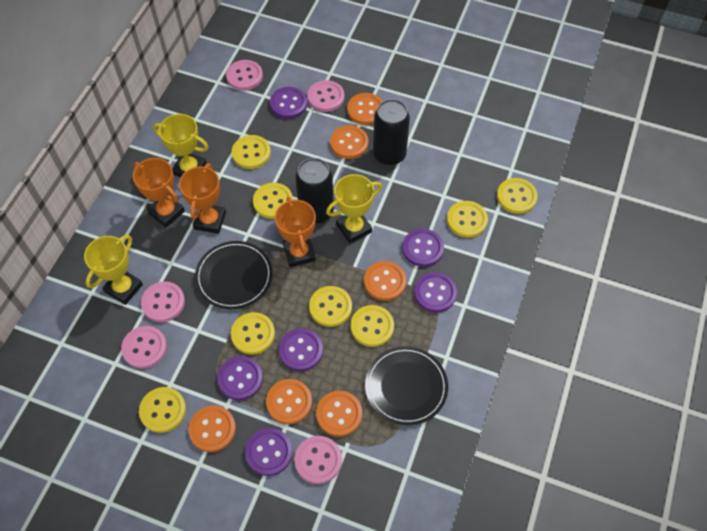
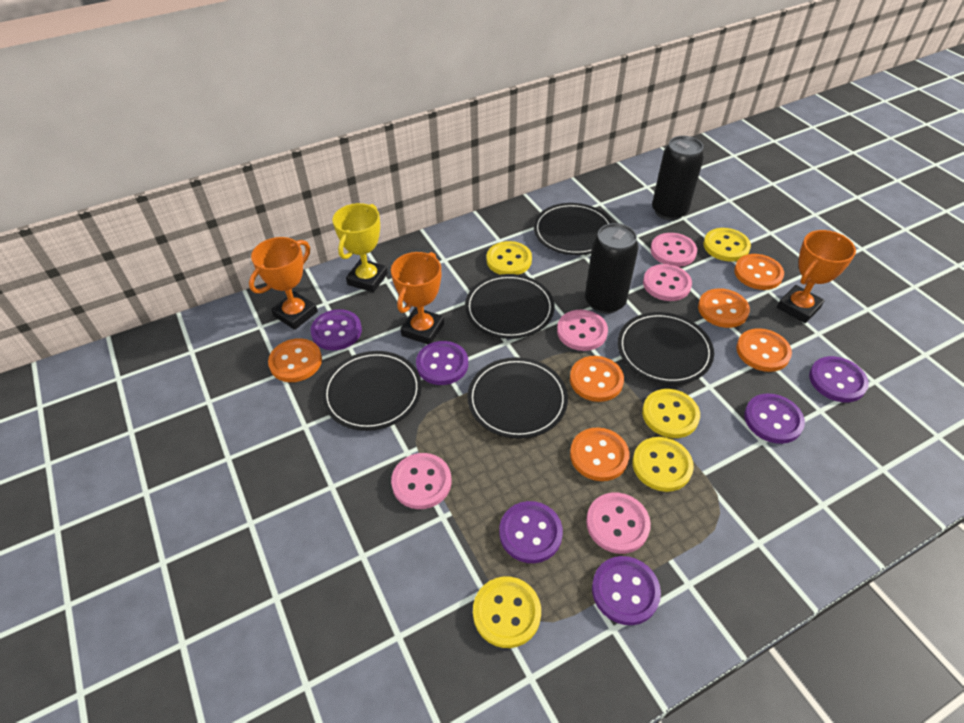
black plate: 2 -> 5
yellow button: 8 -> 5
yellow trophy: 3 -> 1

